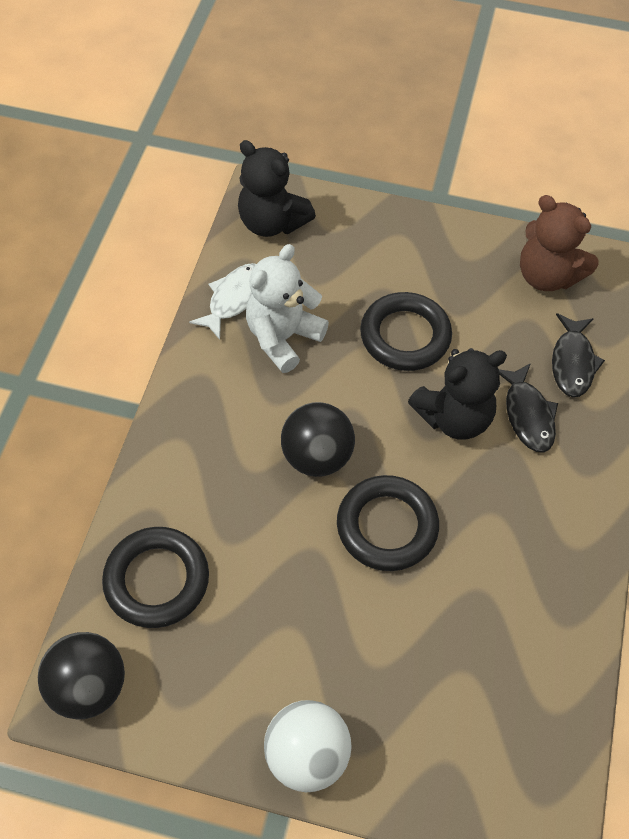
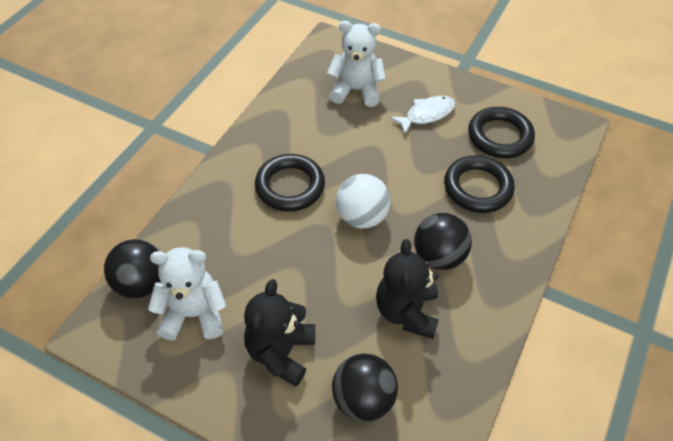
black ball: 2 -> 3
black fish: 2 -> 0
brown teddy bear: 1 -> 0
white teddy bear: 1 -> 2

